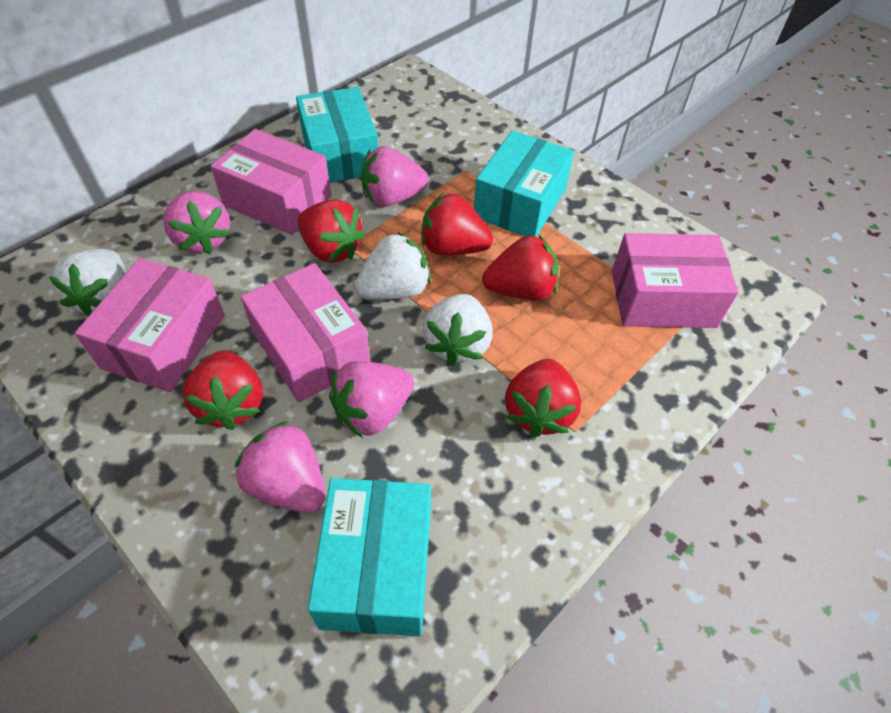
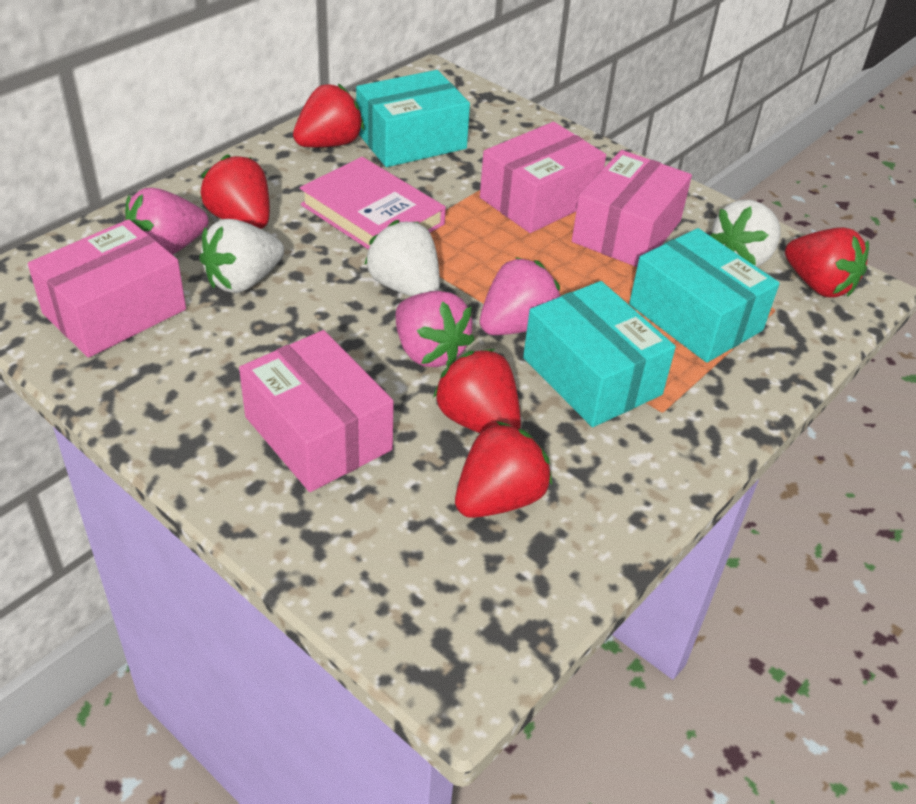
pink book: 0 -> 1
pink strawberry: 4 -> 3

